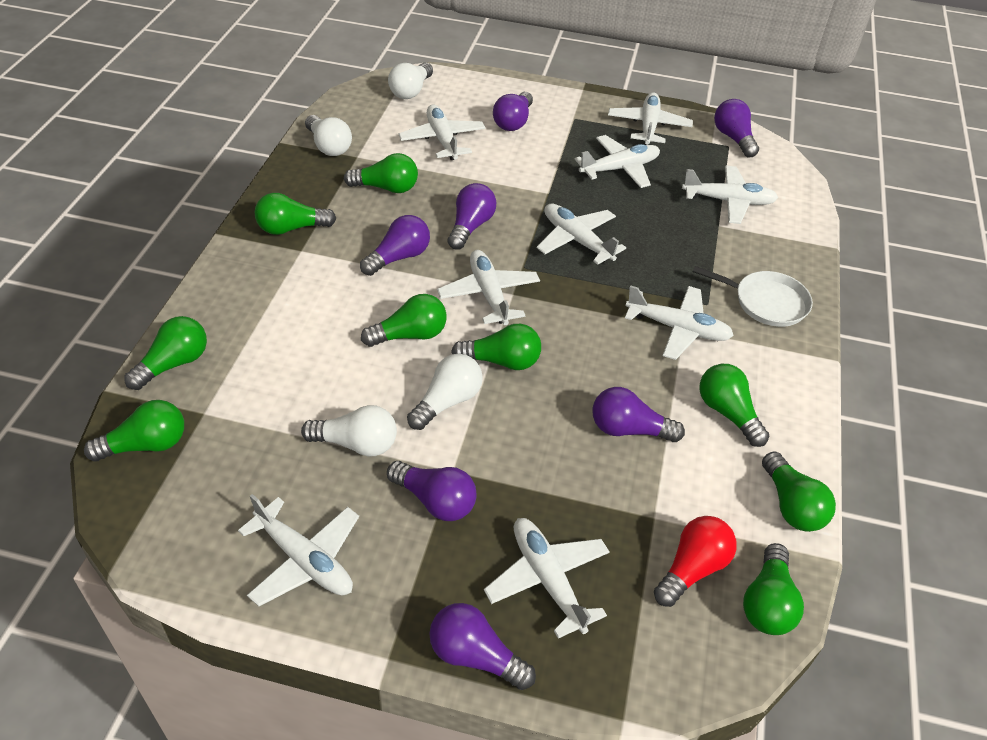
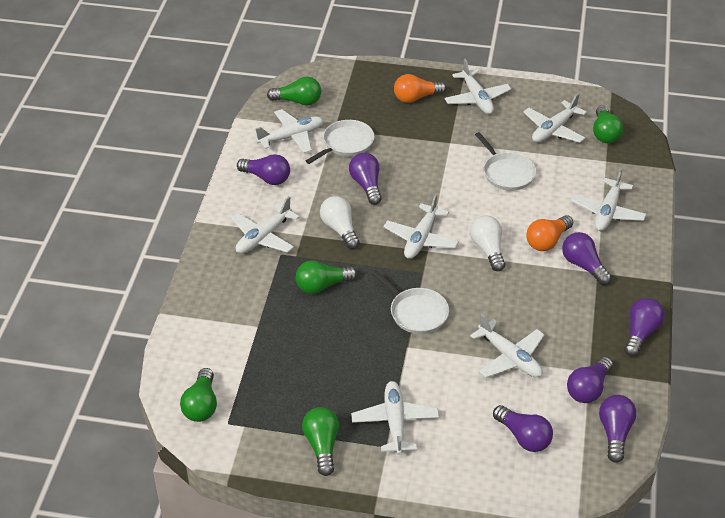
green light bulb: 9 -> 5
orange light bulb: 0 -> 2
red light bulb: 1 -> 0
white light bulb: 4 -> 2
white pan: 1 -> 3
white plane: 9 -> 8

